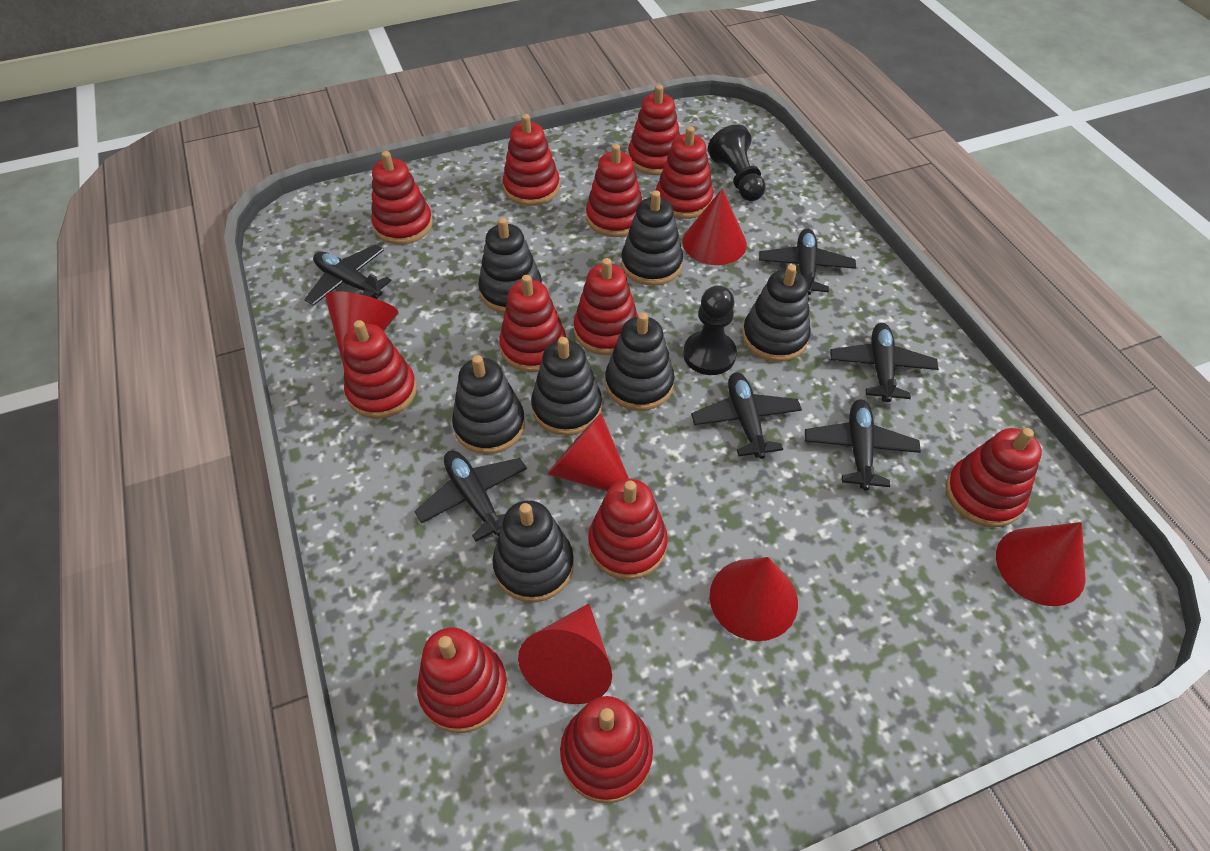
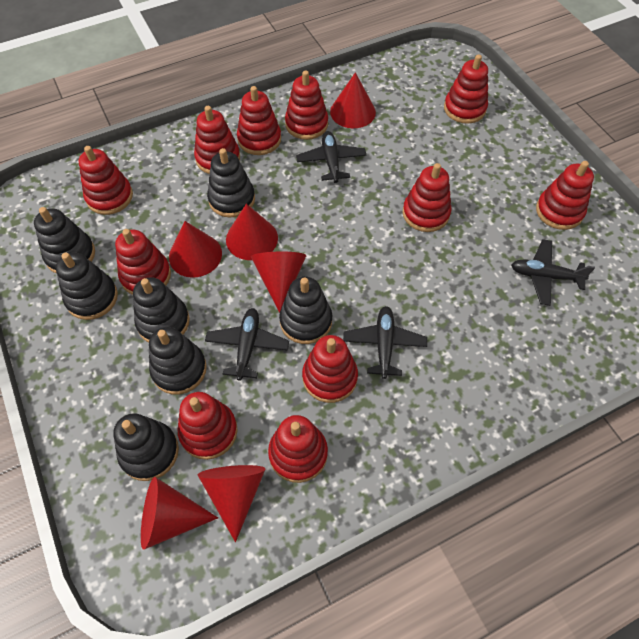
black pawn: 2 -> 0
black plane: 6 -> 4
red stacking toy: 12 -> 11

